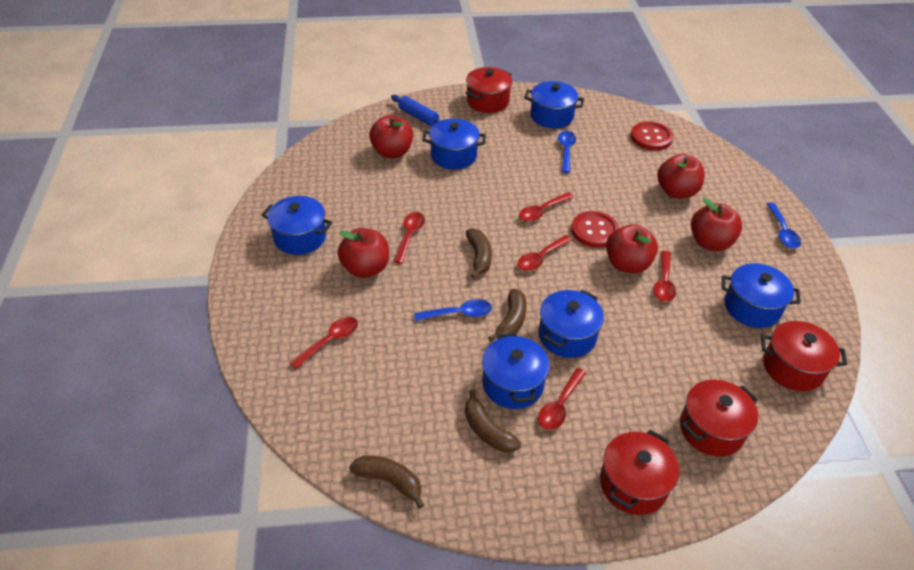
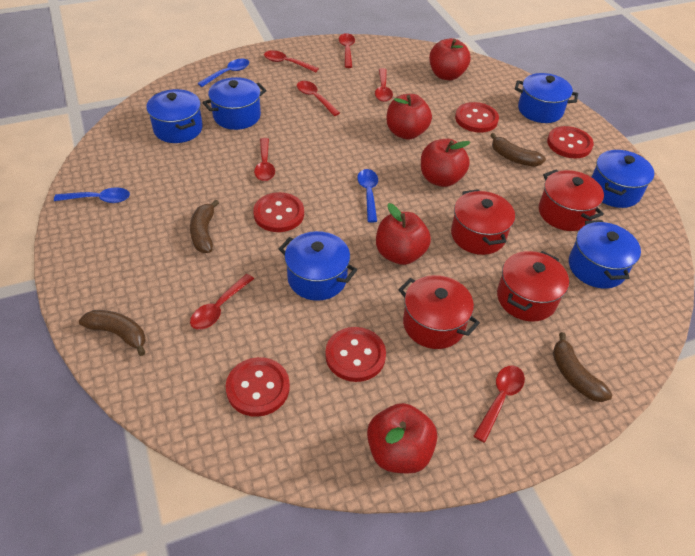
blue rolling pin: 1 -> 0
red button: 2 -> 5
red spoon: 6 -> 7

